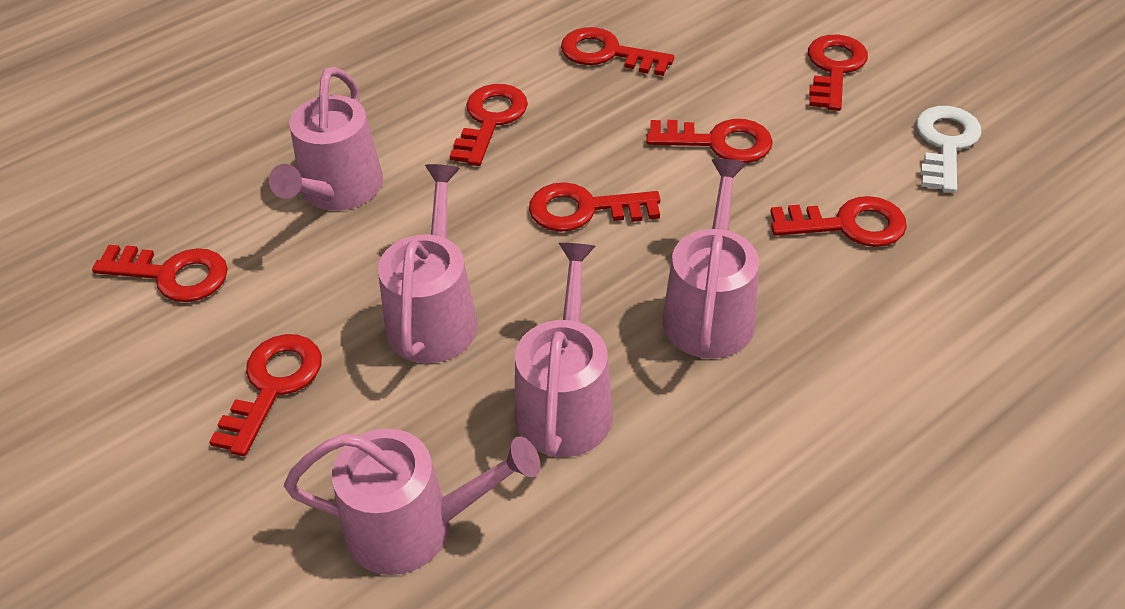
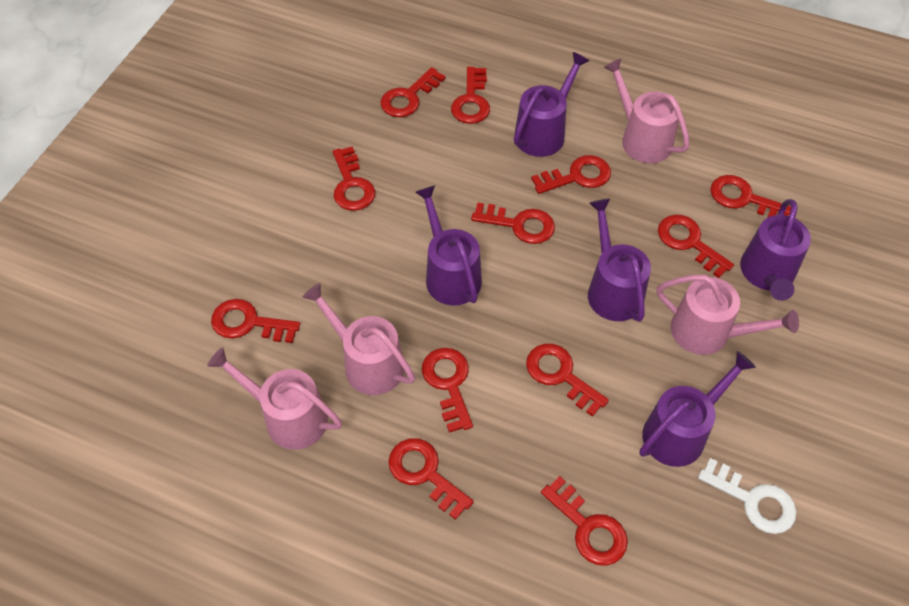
pink watering can: 5 -> 4
purple watering can: 0 -> 5
red key: 8 -> 12

